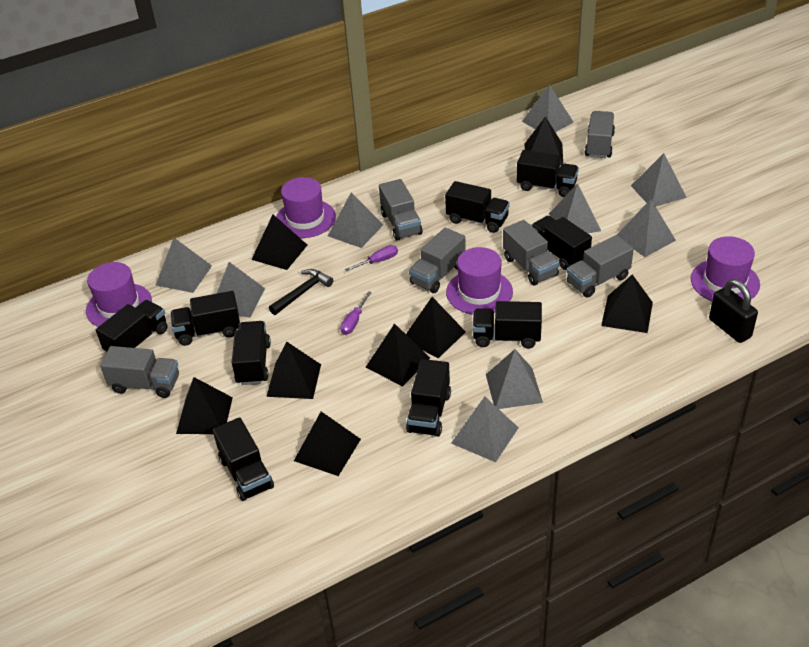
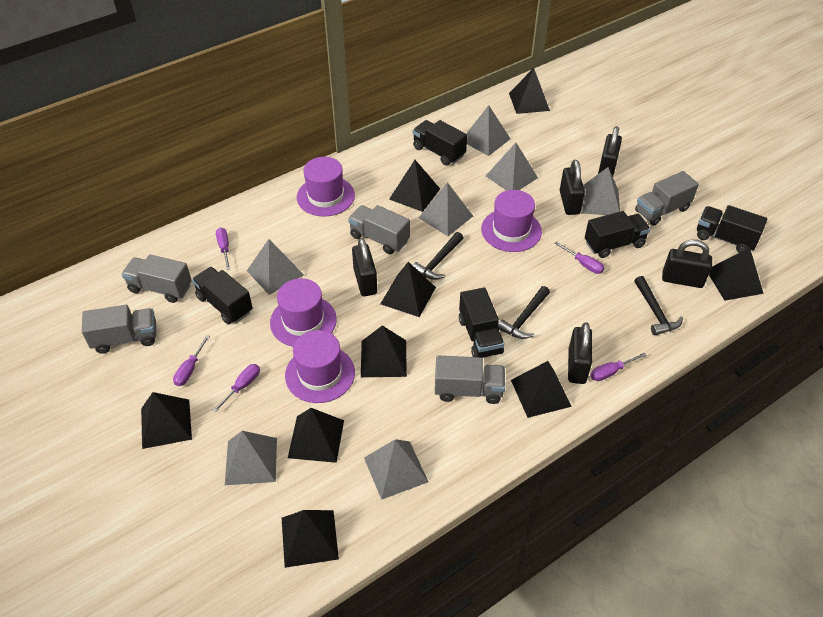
black hammer: 1 -> 3
black padlock: 1 -> 5
black pyramid: 8 -> 9
black truck: 9 -> 5
grey pyramid: 9 -> 7
grey truck: 6 -> 5
purple screwdriver: 2 -> 5

